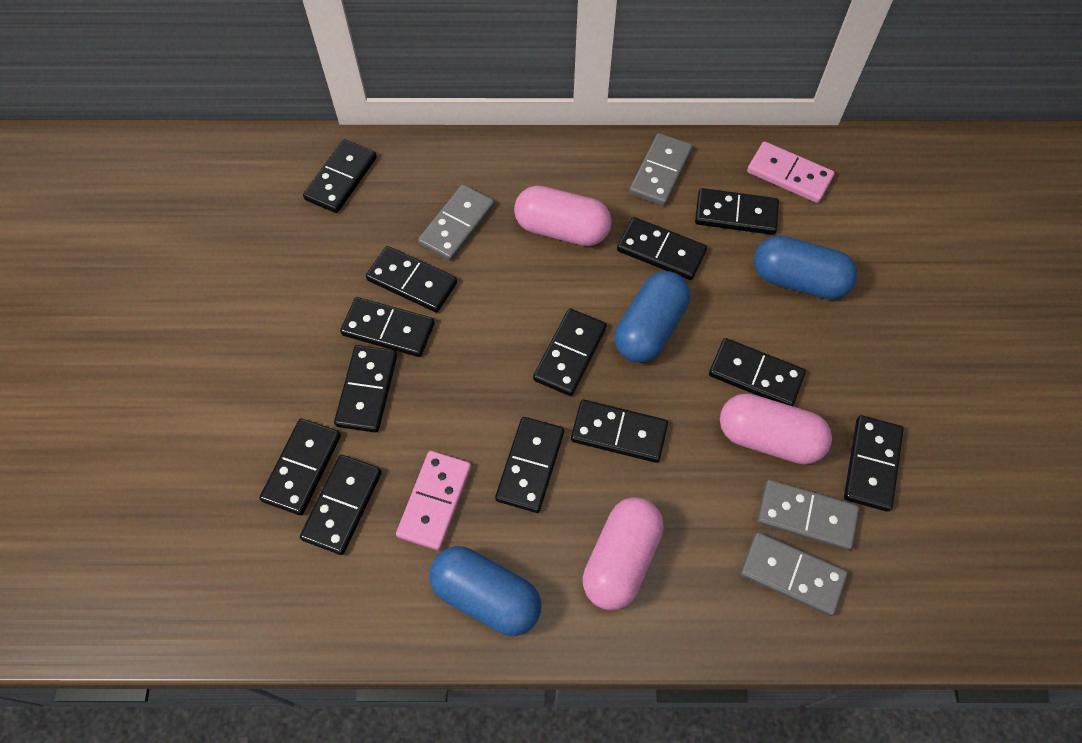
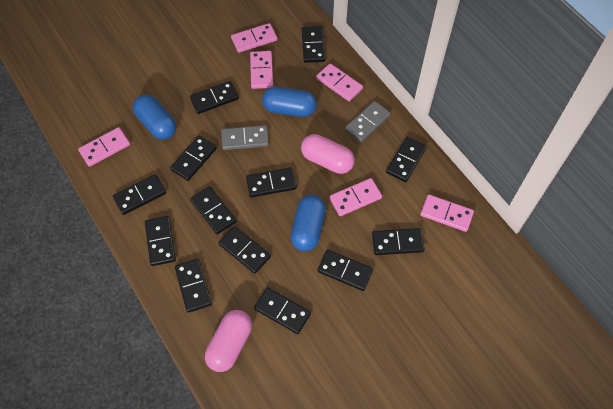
grey domino: 4 -> 2
pink capsule: 3 -> 2
pink domino: 2 -> 6

